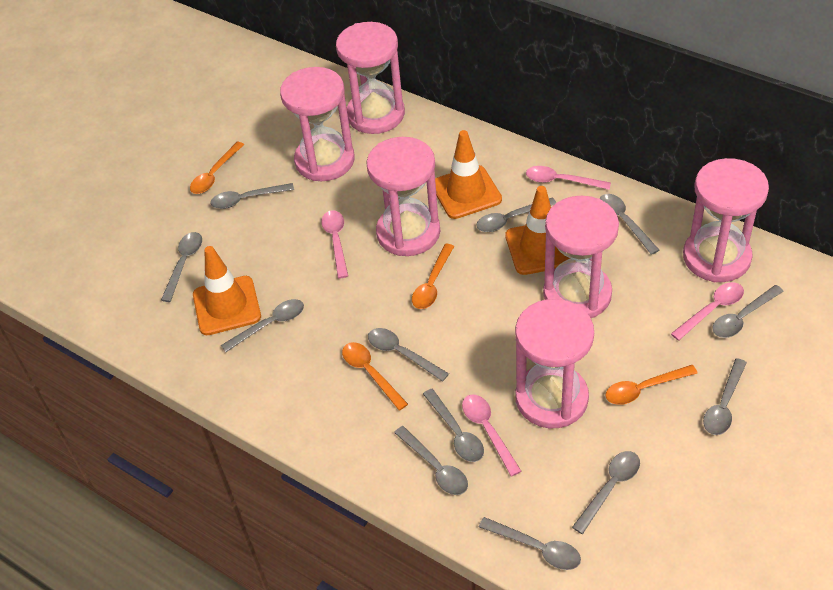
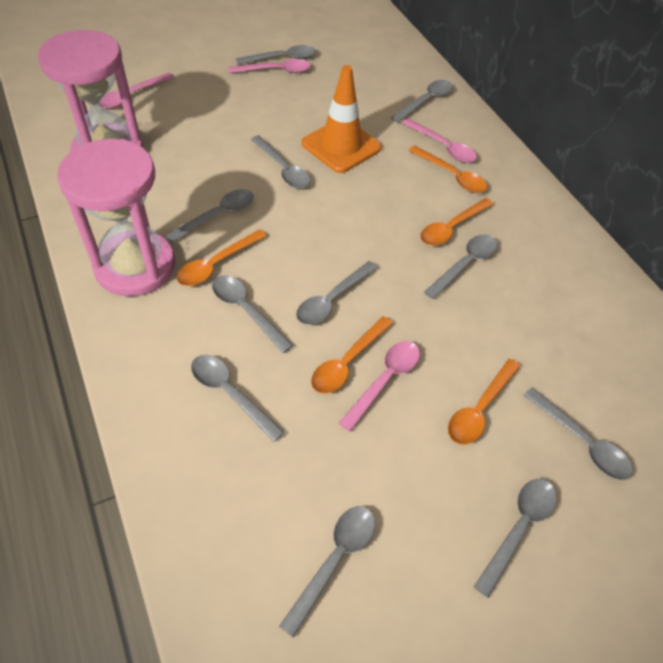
grey spoon: 12 -> 11
orange spoon: 4 -> 5
orange traffic cone: 3 -> 1
pink hourglass: 6 -> 2

